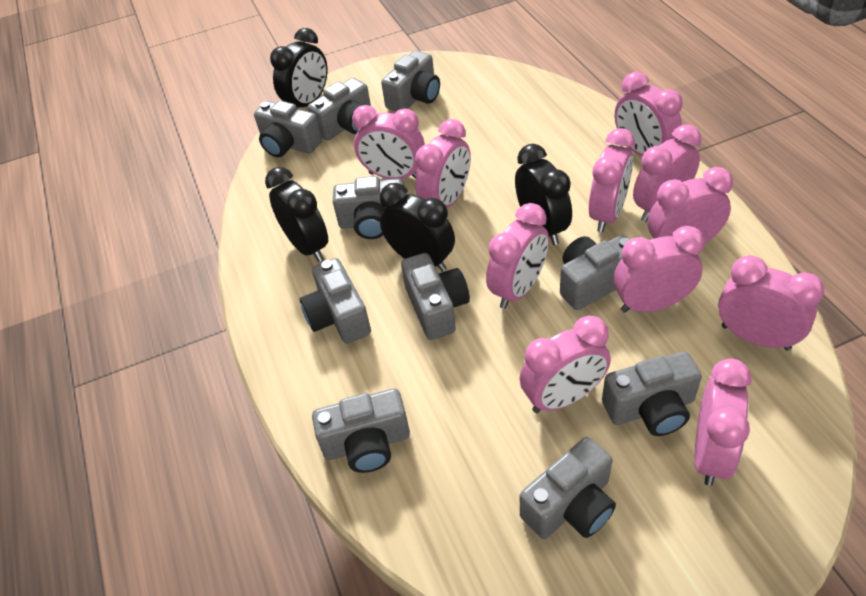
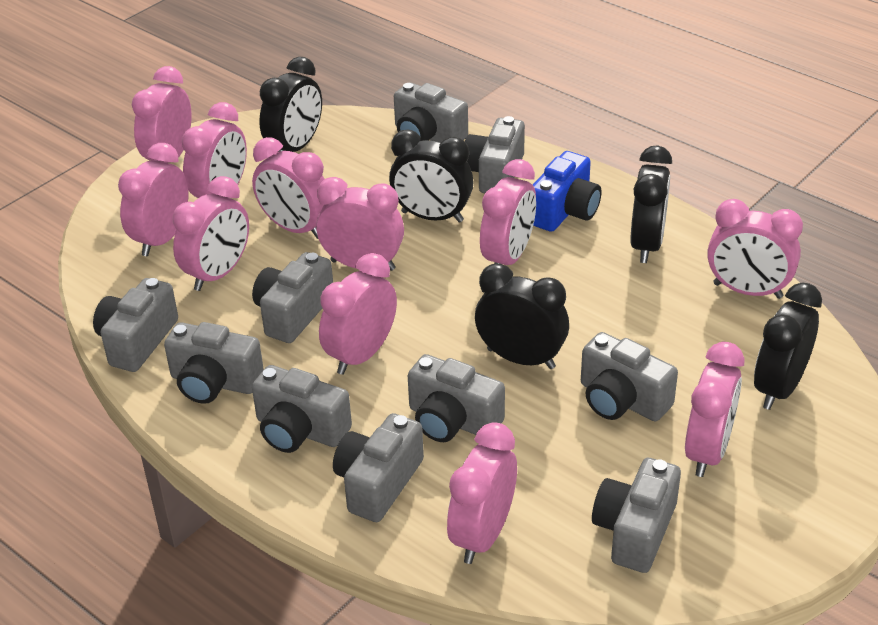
black clock: 4 -> 5
blue camera: 0 -> 1

